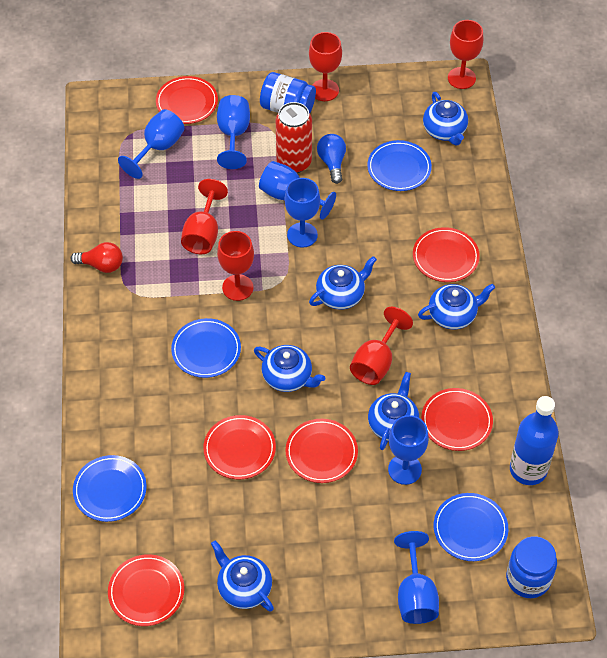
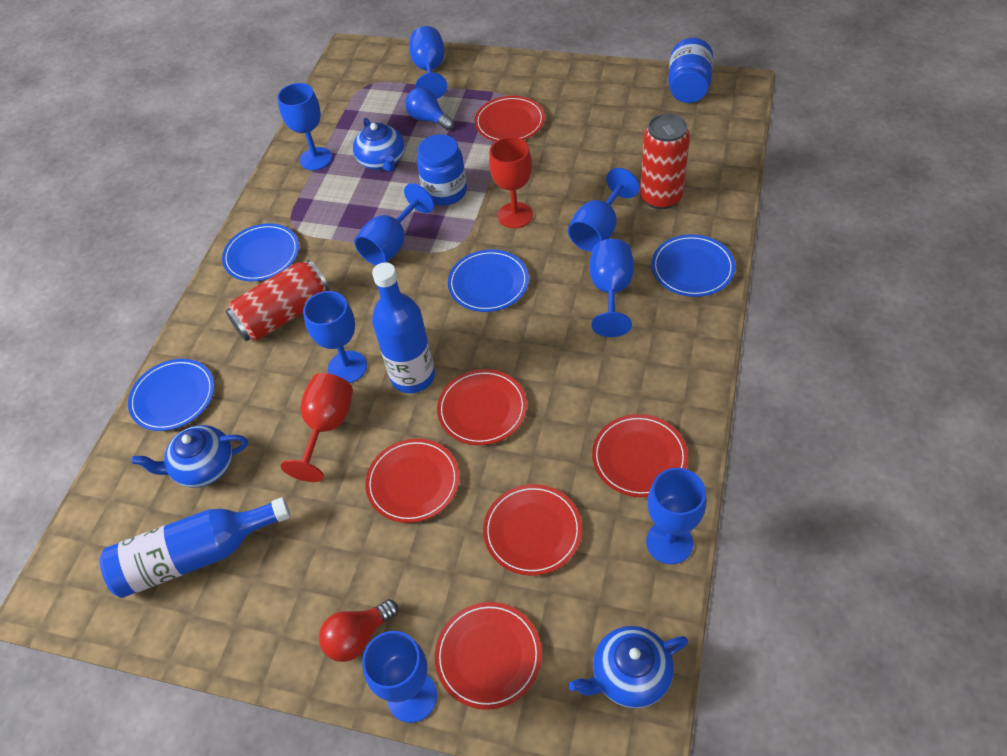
blue bottle: 1 -> 2
blue goblet: 6 -> 8
blue teapot: 6 -> 3
red can: 1 -> 2
red goblet: 5 -> 2

